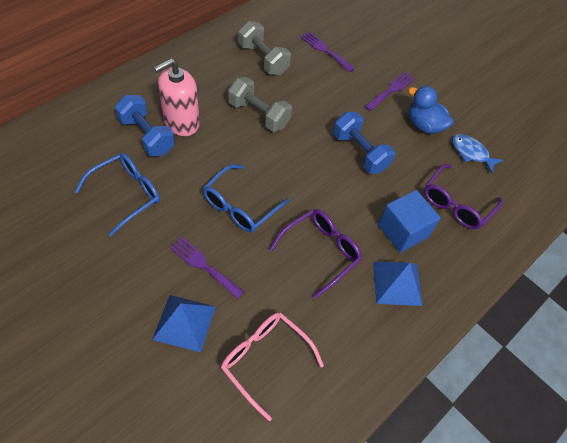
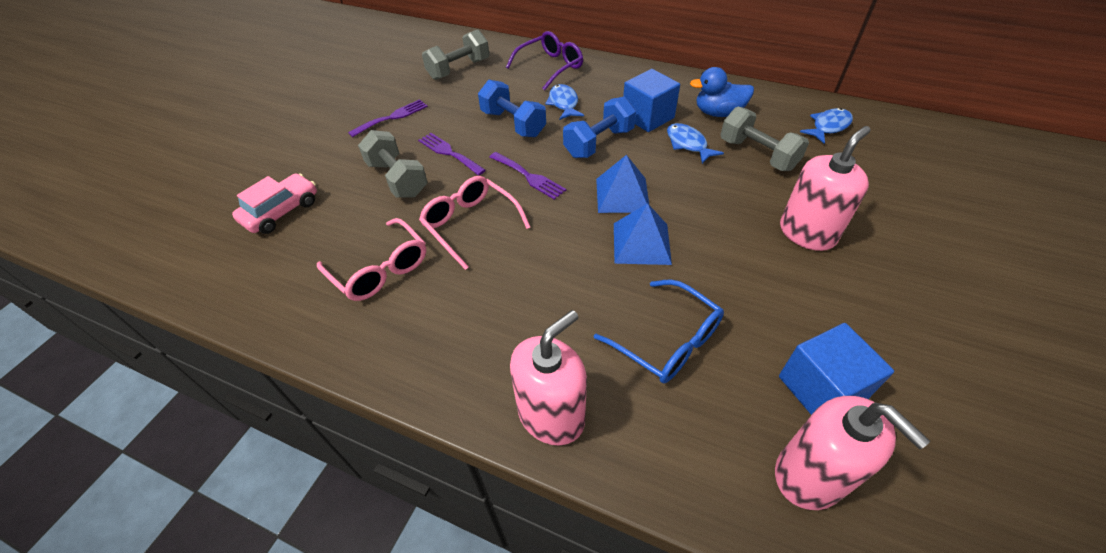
blue cube: 1 -> 2
blue fish: 1 -> 3
blue glasses: 2 -> 1
grey dumbbell: 2 -> 3
pink car: 0 -> 1
pink glasses: 1 -> 2
pink soap dispenser: 1 -> 3
purple glasses: 2 -> 1

